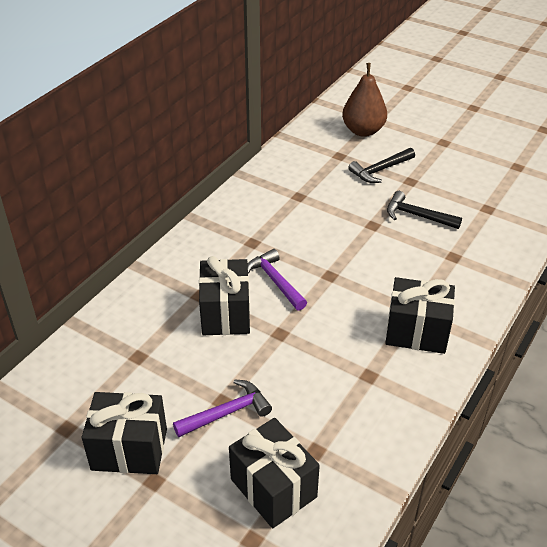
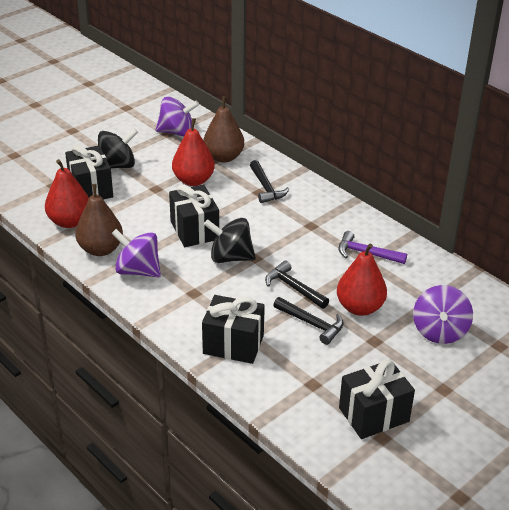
black hammer: 2 -> 3
black spinning top: 0 -> 2
brown pear: 1 -> 2
purple hammer: 2 -> 1
purple spinning top: 0 -> 3
red pear: 0 -> 3

